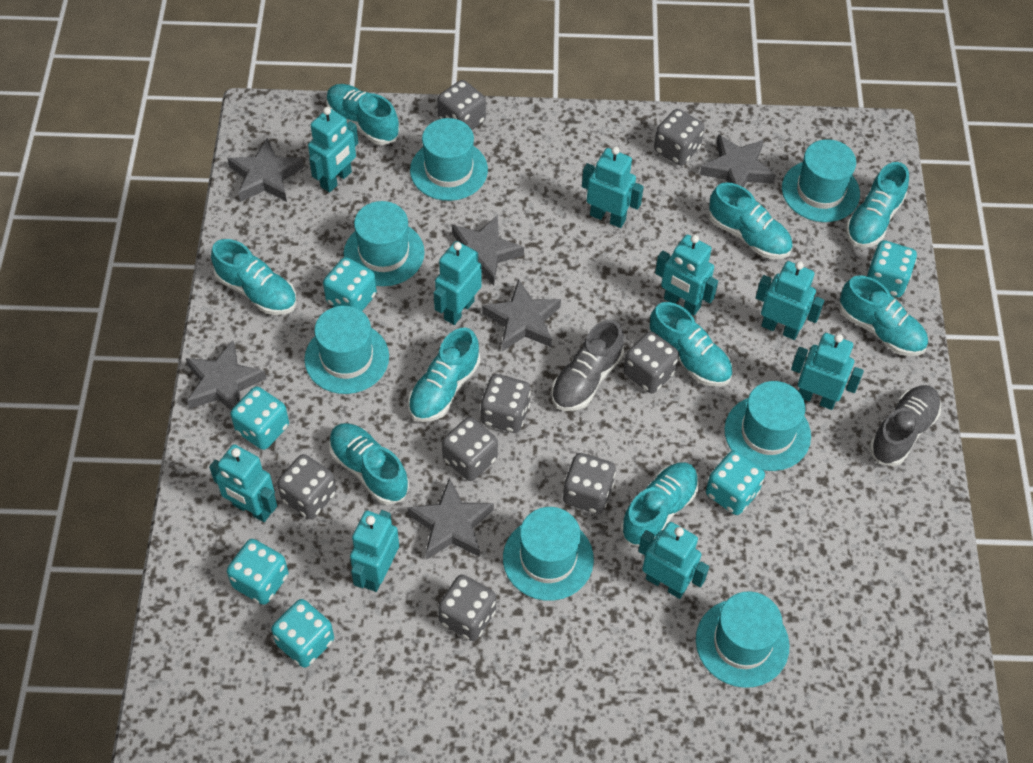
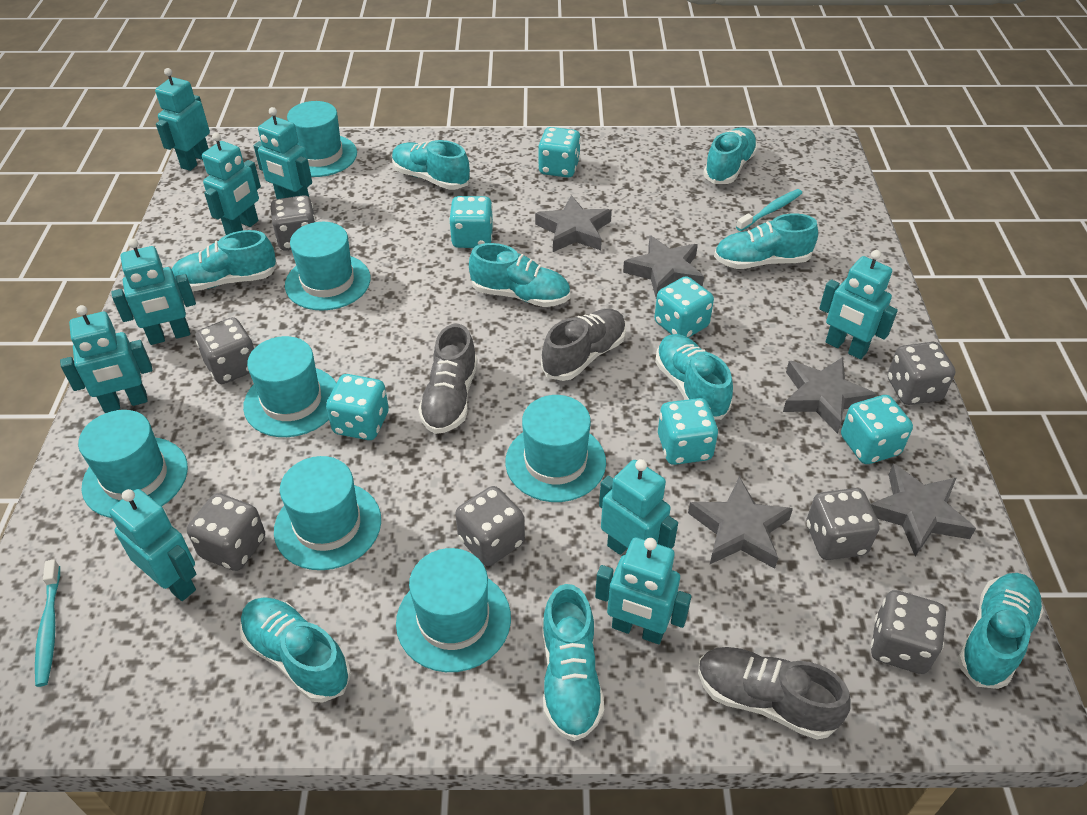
grey dice: 8 -> 7
grey shoe: 2 -> 3
grey star: 6 -> 5
turquoise toothbrush: 0 -> 2

